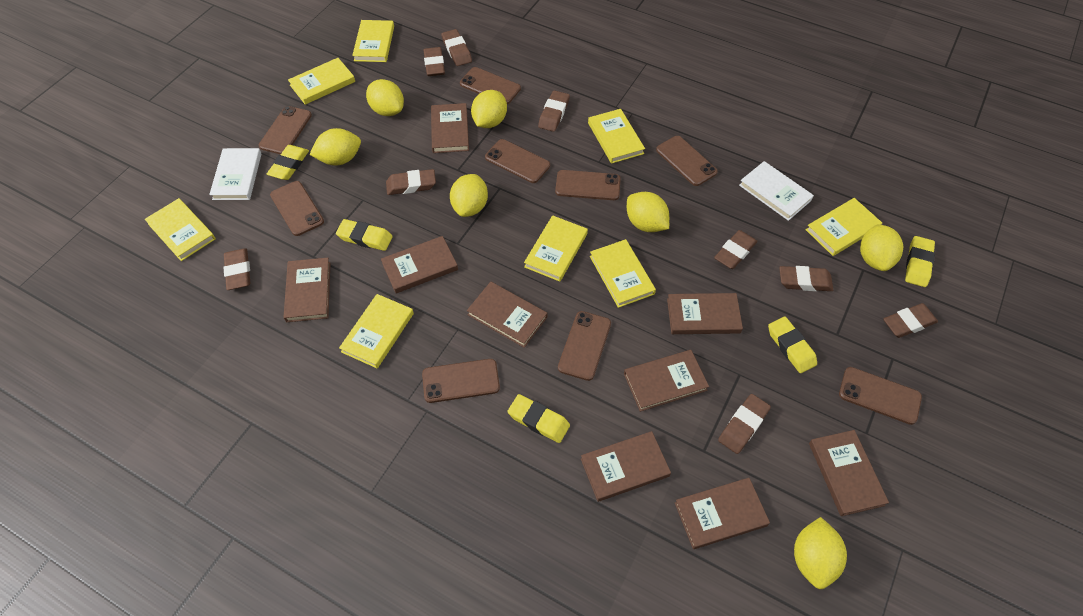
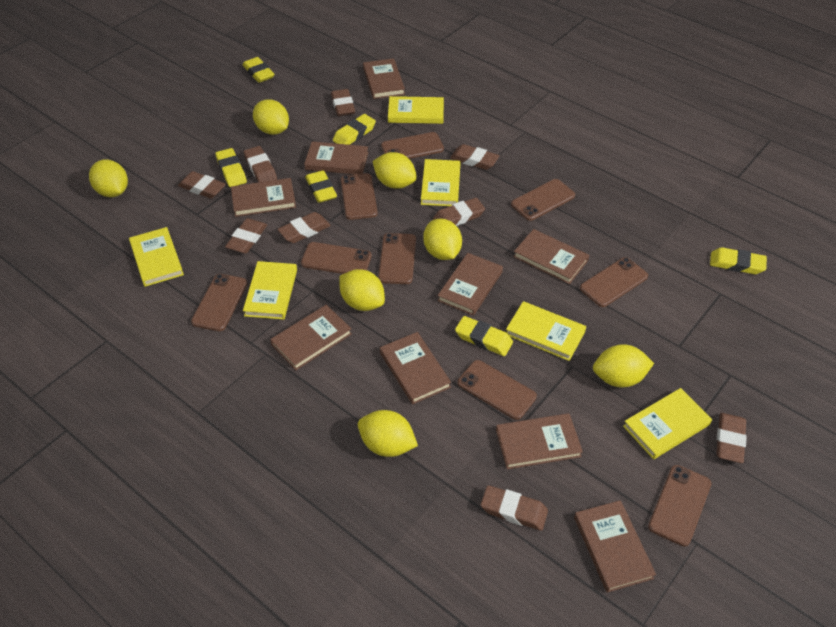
white book: 2 -> 0
yellow book: 8 -> 6
yellow eraser: 5 -> 6

